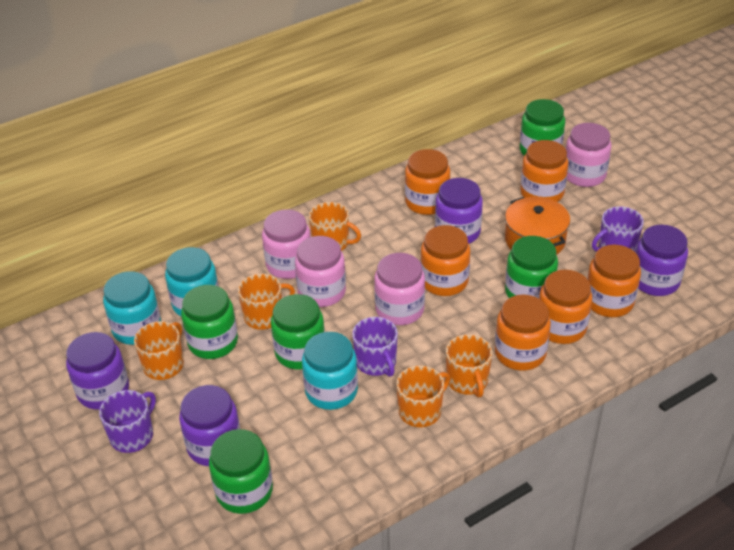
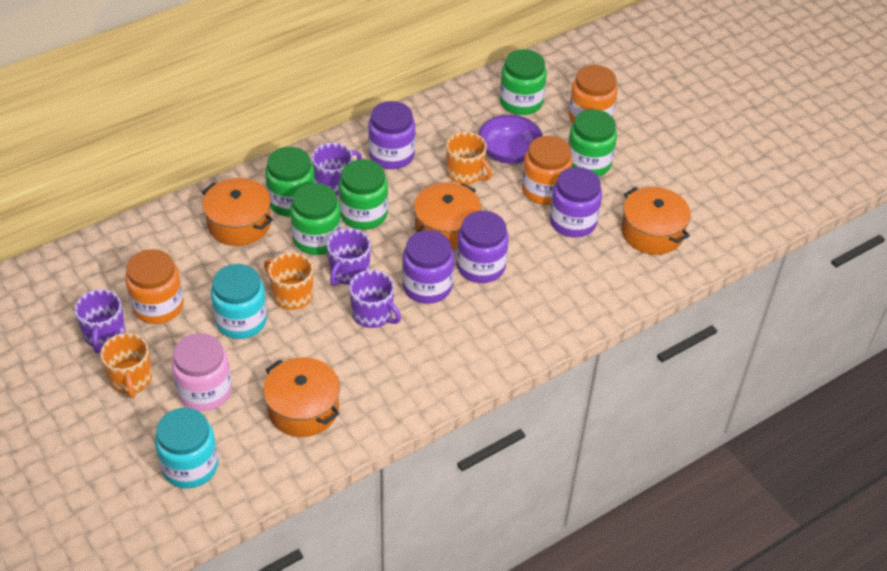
orange jar: 6 -> 3
orange mug: 5 -> 3
orange pot: 1 -> 4
pink jar: 4 -> 1
purple bowl: 0 -> 1
purple mug: 3 -> 4
turquoise jar: 3 -> 2

